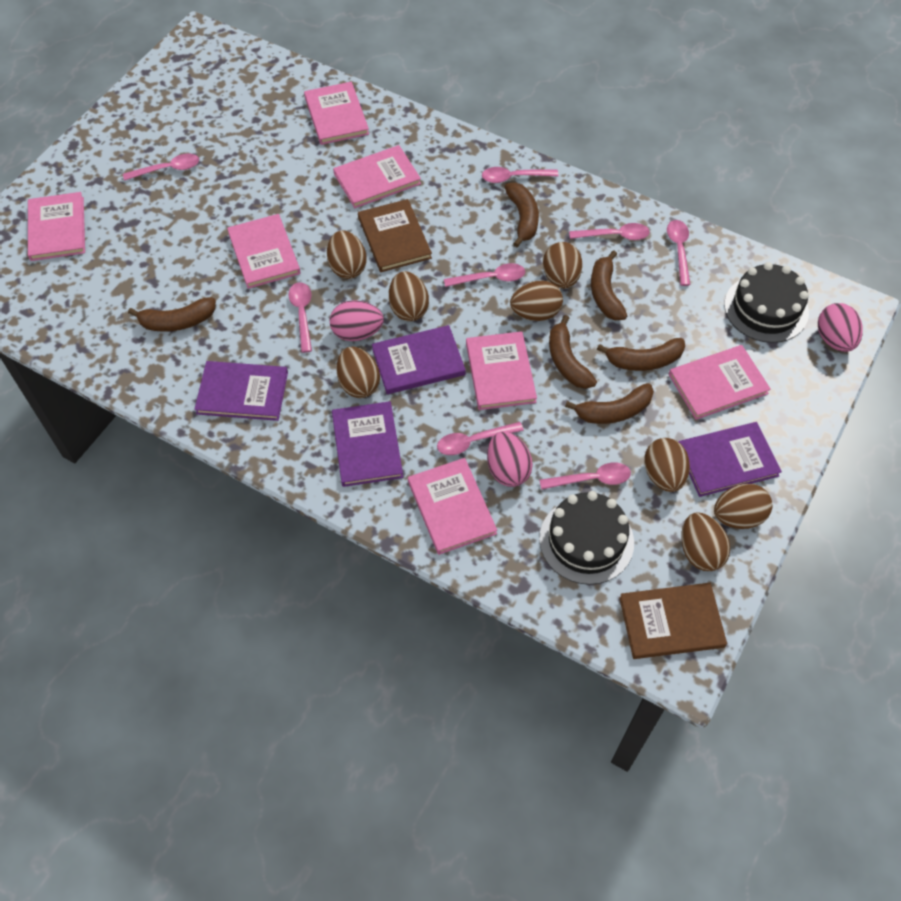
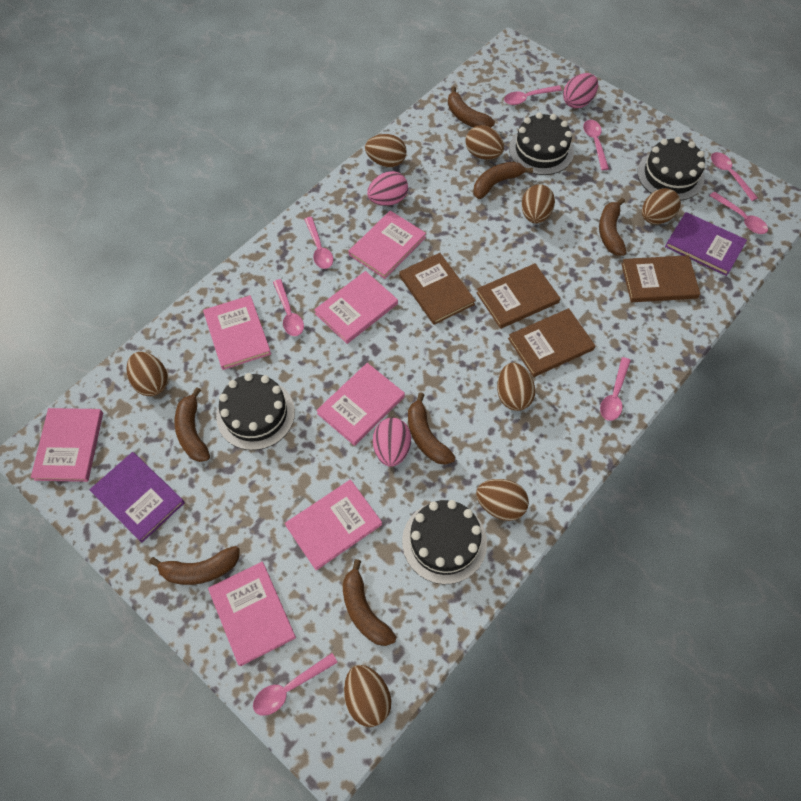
black cake: 2 -> 4
brown banana: 6 -> 7
brown book: 2 -> 4
purple book: 4 -> 2

